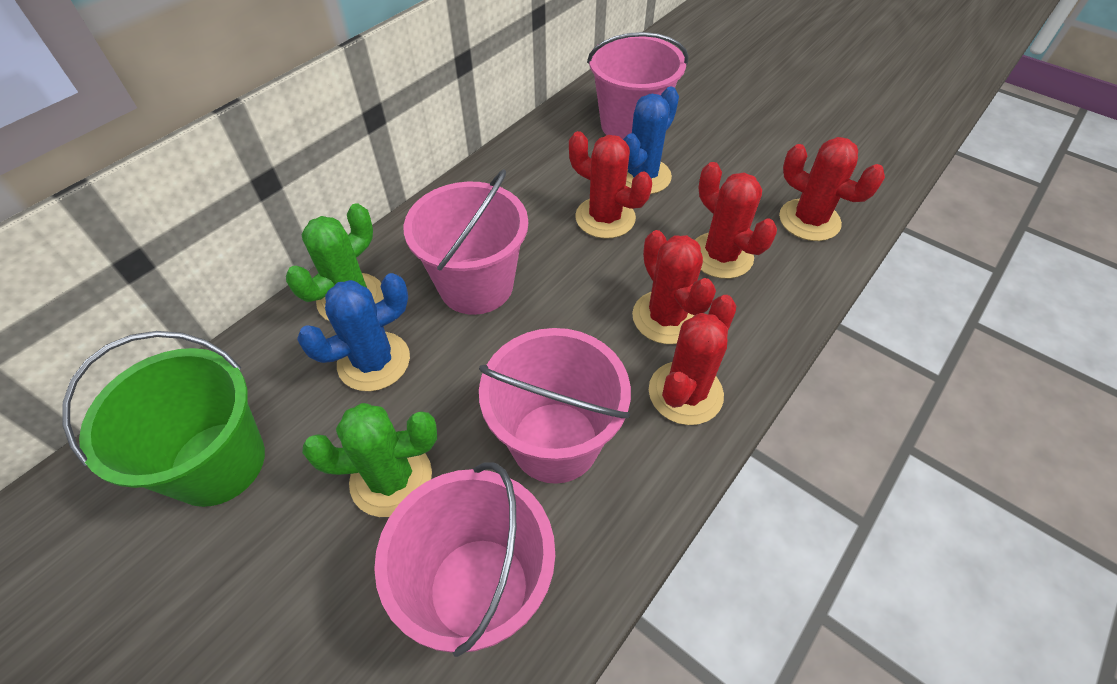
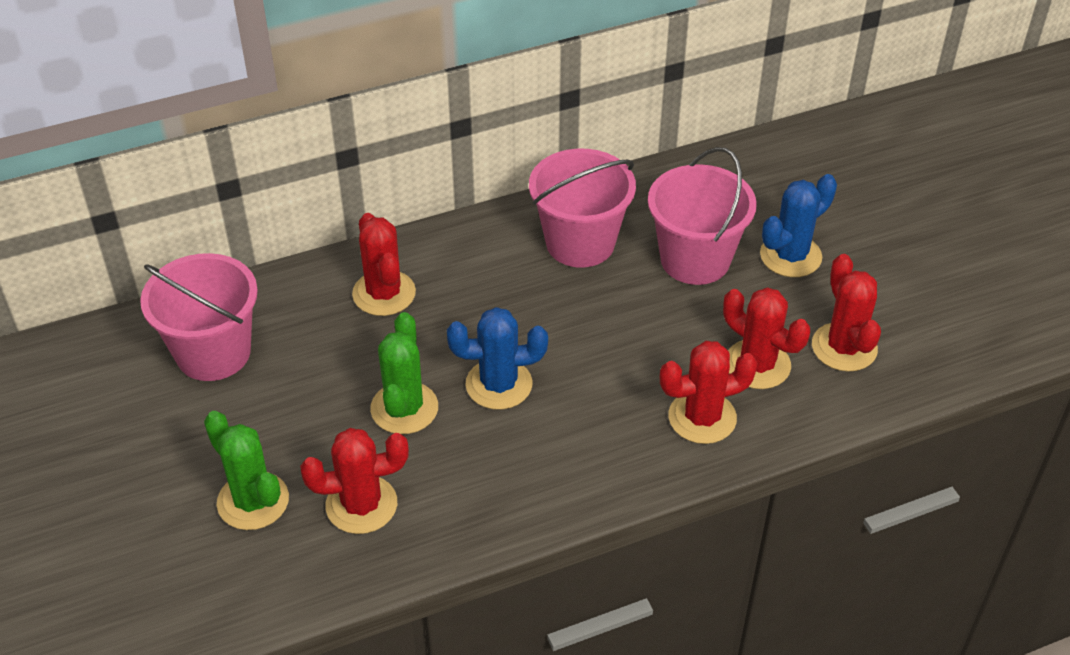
green bucket: 1 -> 0
pink bucket: 4 -> 3

